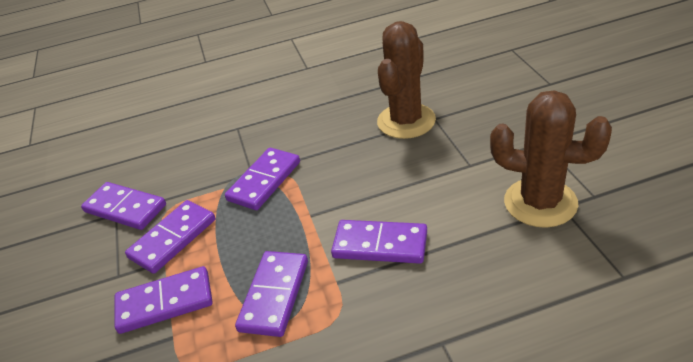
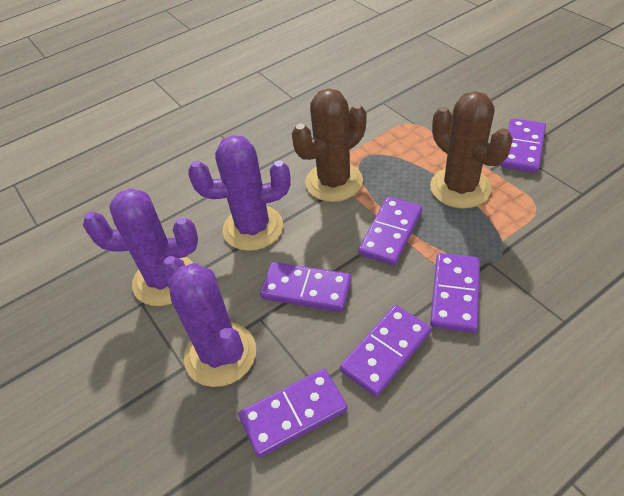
purple cactus: 0 -> 3

